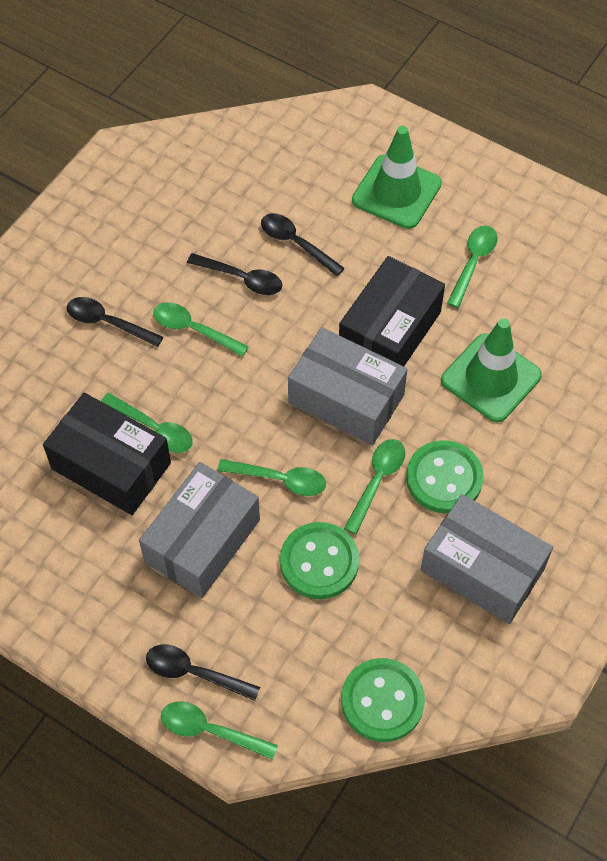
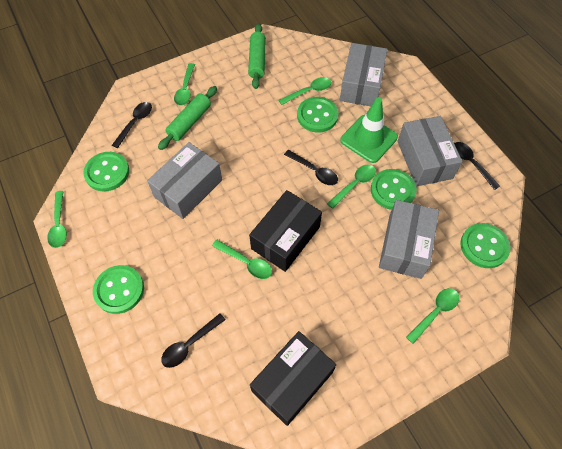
green button: 3 -> 5
green rolling pin: 0 -> 2
green traffic cone: 2 -> 1
grey box: 3 -> 4

